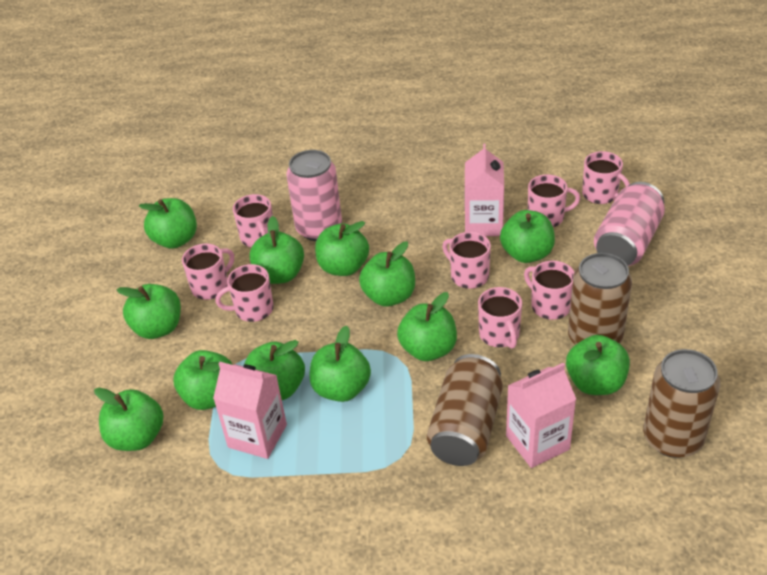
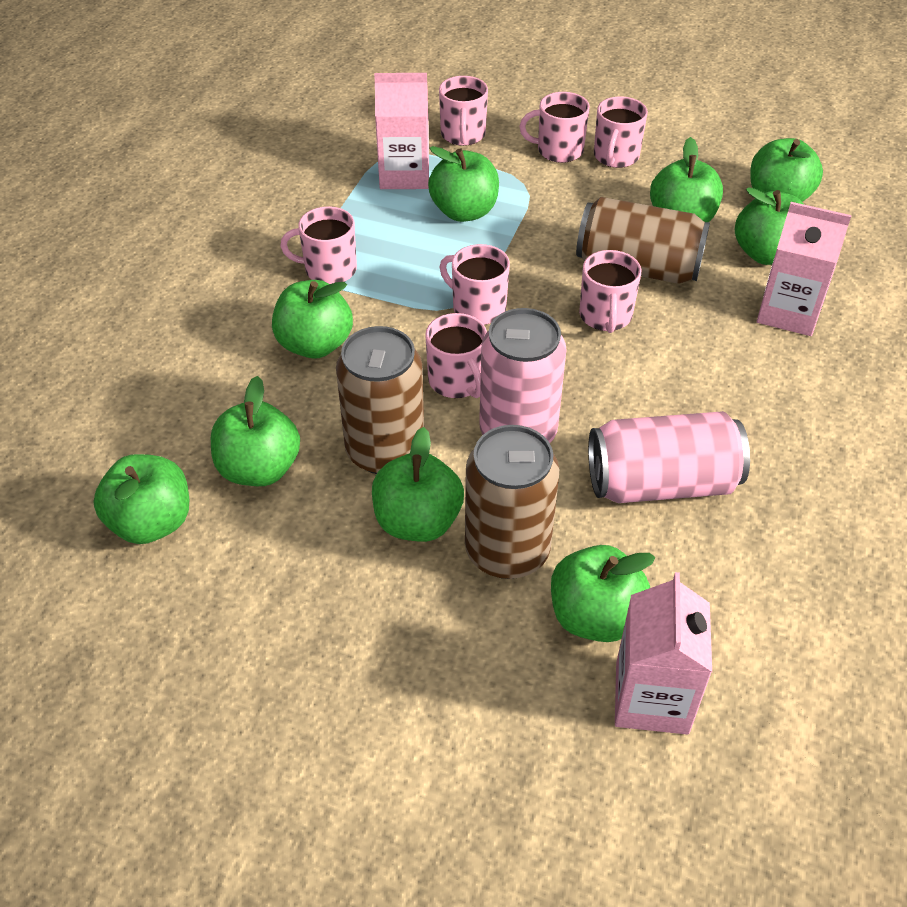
green apple: 12 -> 9
pink mug: 8 -> 7

